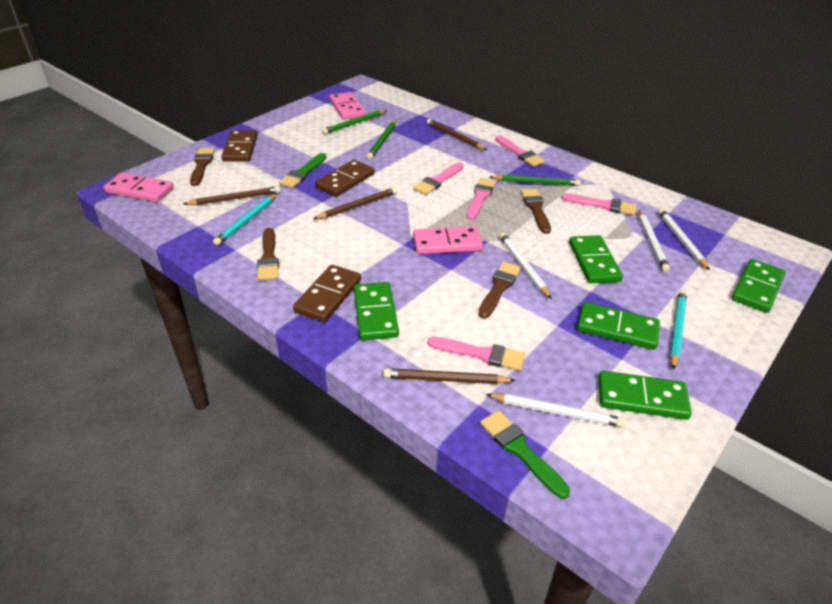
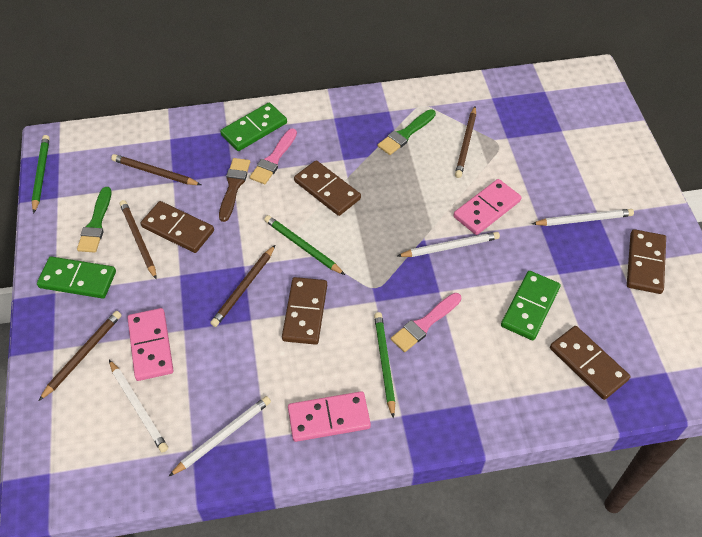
brown brush: 4 -> 1
brown domino: 3 -> 5
brown pencil: 4 -> 5
green domino: 5 -> 3
pink brush: 5 -> 2
turquoise pencil: 2 -> 0

